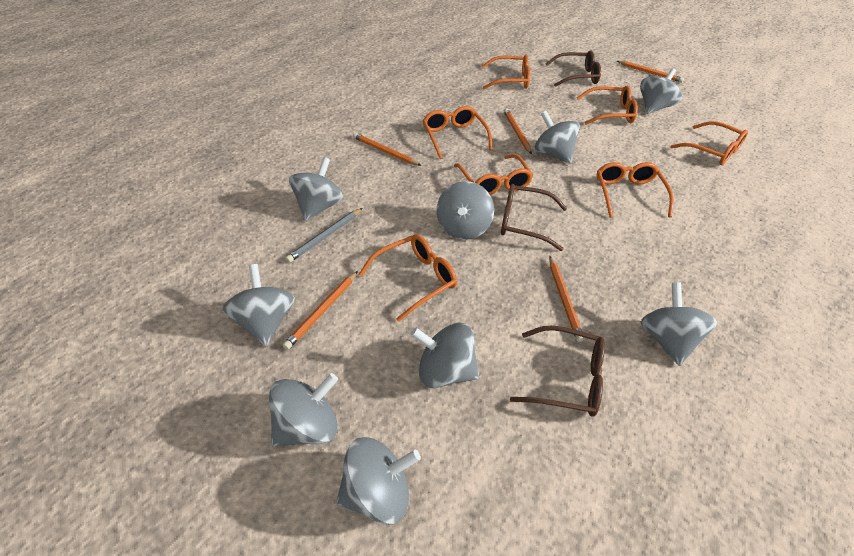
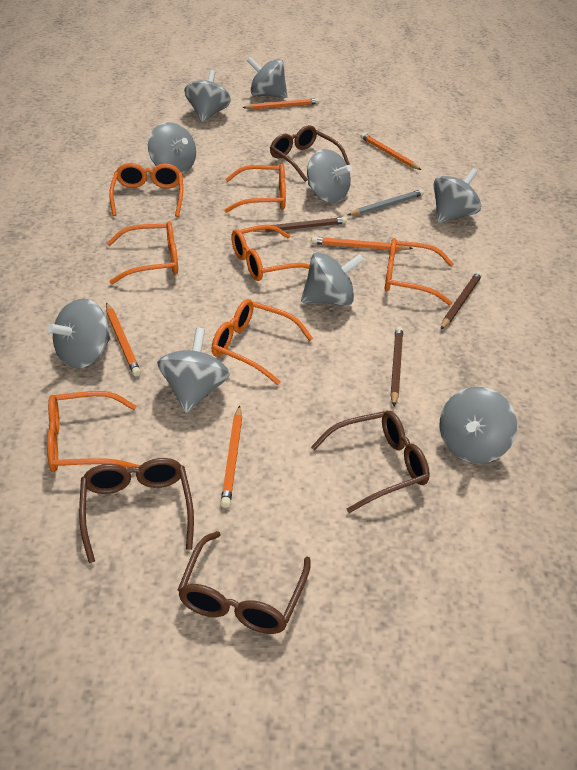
brown glasses: 3 -> 4
brown pencil: 0 -> 3

